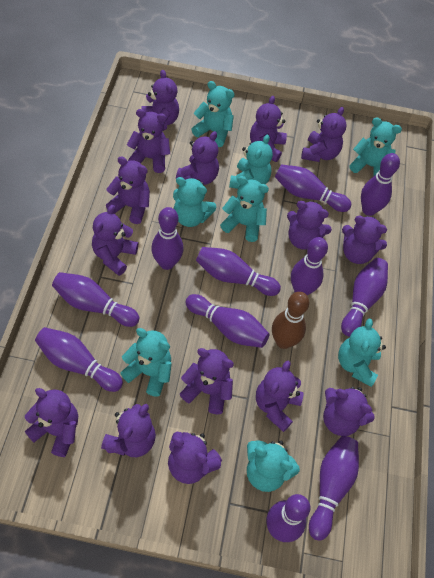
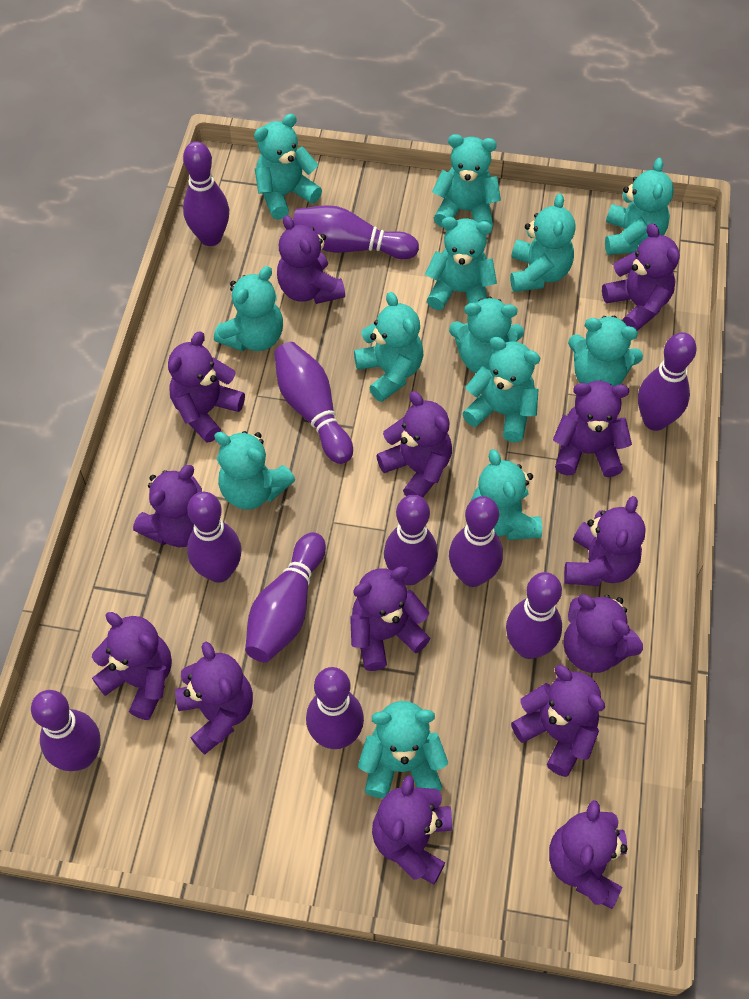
brown bowling pin: 1 -> 0
purple teddy bear: 15 -> 14
turquoise teddy bear: 8 -> 13

